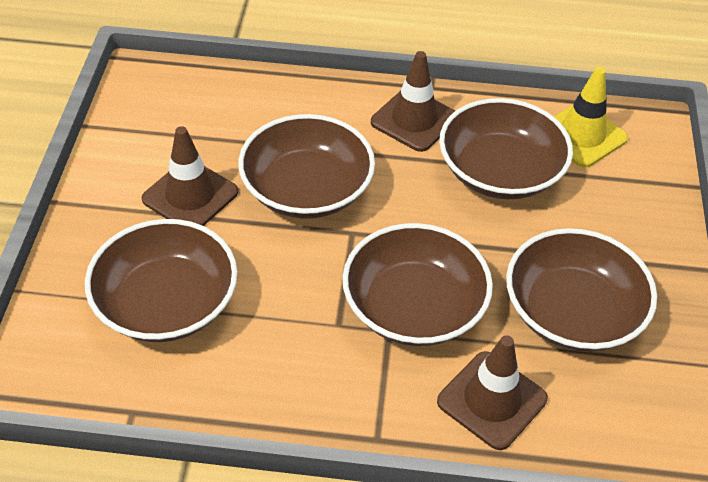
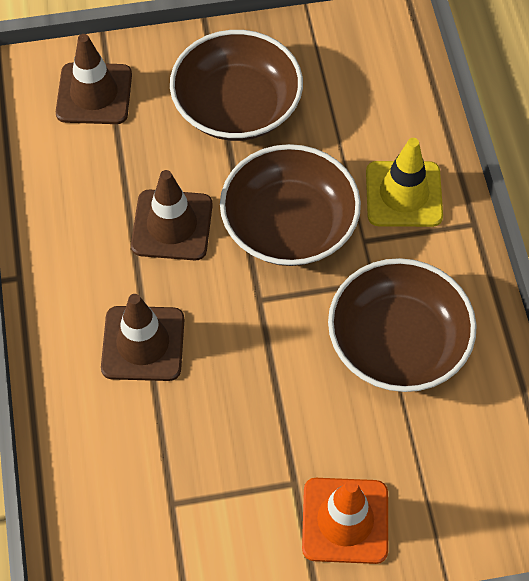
brown bowl: 5 -> 3
orange traffic cone: 0 -> 1

